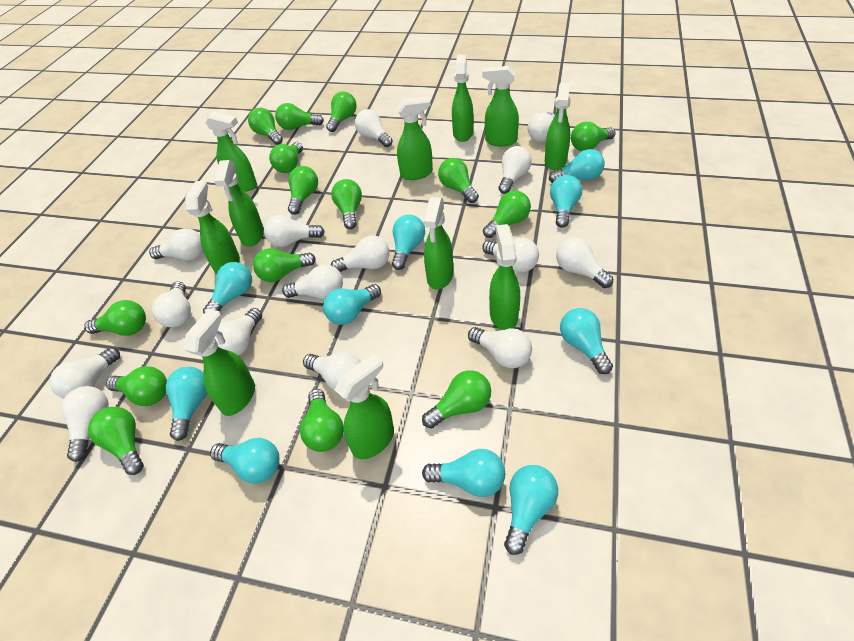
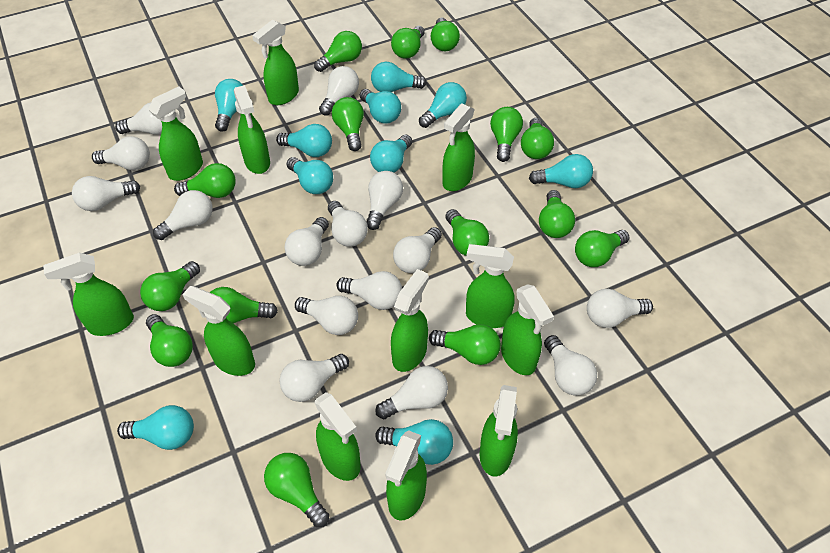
green spray bottle: 11 -> 12

